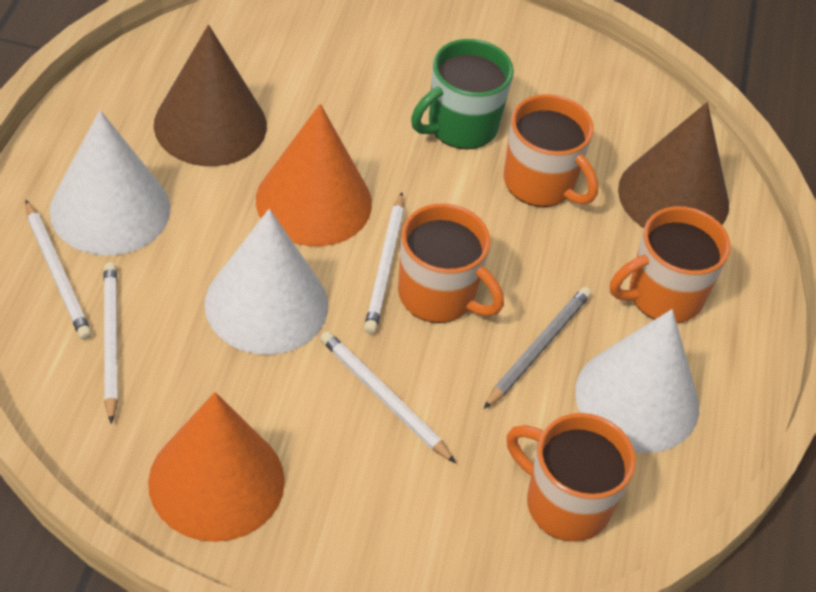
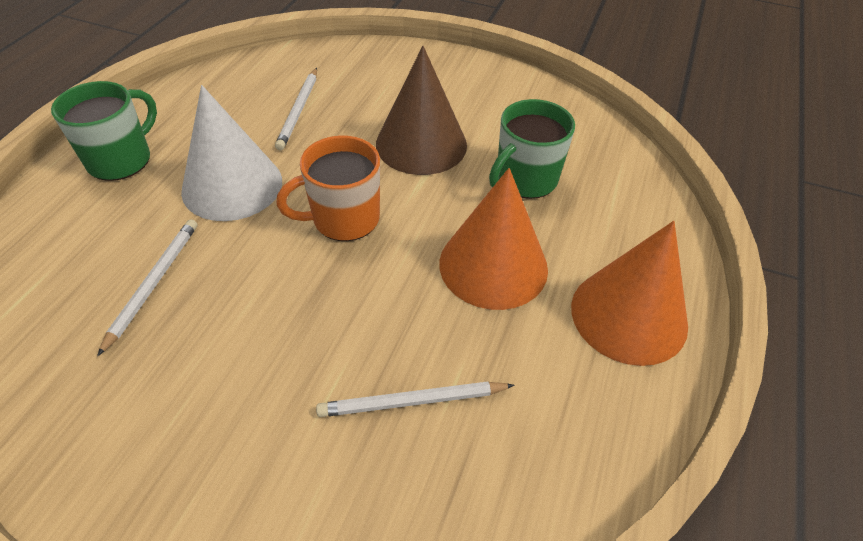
brown cone: 2 -> 1
green mug: 1 -> 2
grey pencil: 1 -> 0
orange mug: 4 -> 1
white cone: 3 -> 1
white pencil: 4 -> 3

